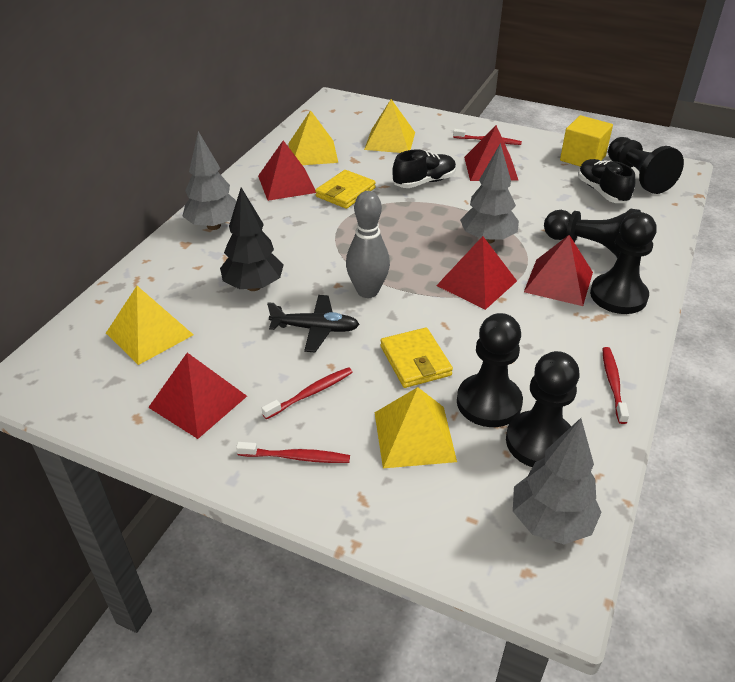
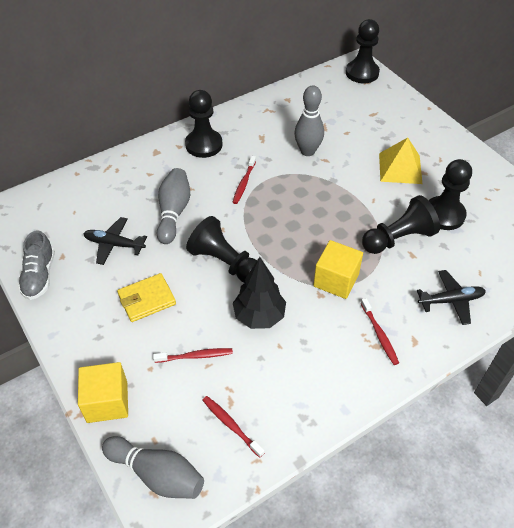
black plane: 1 -> 2
black shoe: 2 -> 0
grey bowling pin: 1 -> 3
grey shoe: 0 -> 1
grey tree: 3 -> 0
red pyramid: 5 -> 0
yellow cube: 1 -> 2
yellow pyramid: 4 -> 1
yellow wallet: 2 -> 1

